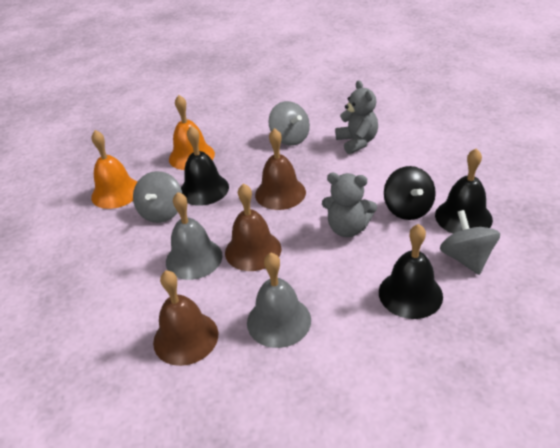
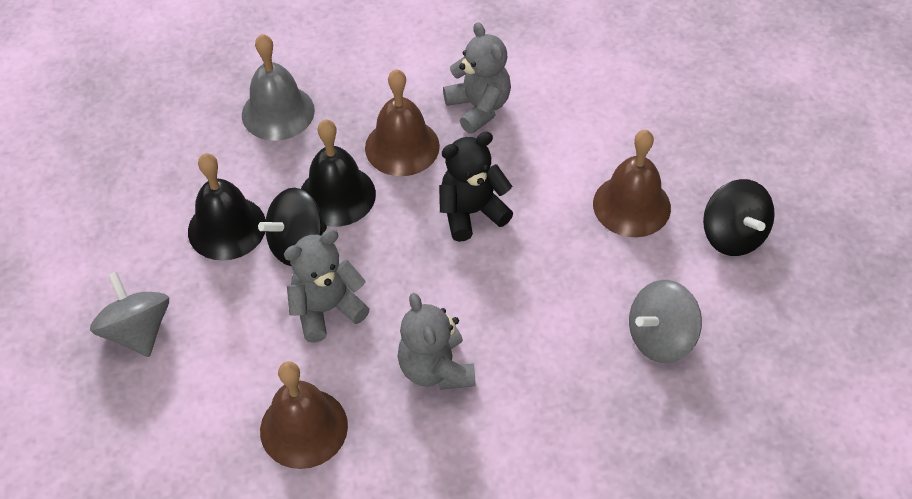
black bell: 3 -> 2
black spinning top: 1 -> 2
black teddy bear: 0 -> 1
grey bell: 2 -> 1
grey spinning top: 3 -> 2
grey teddy bear: 2 -> 3
orange bell: 2 -> 0

